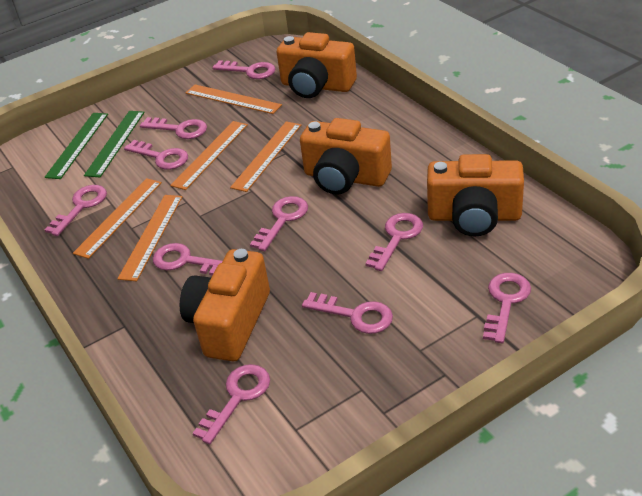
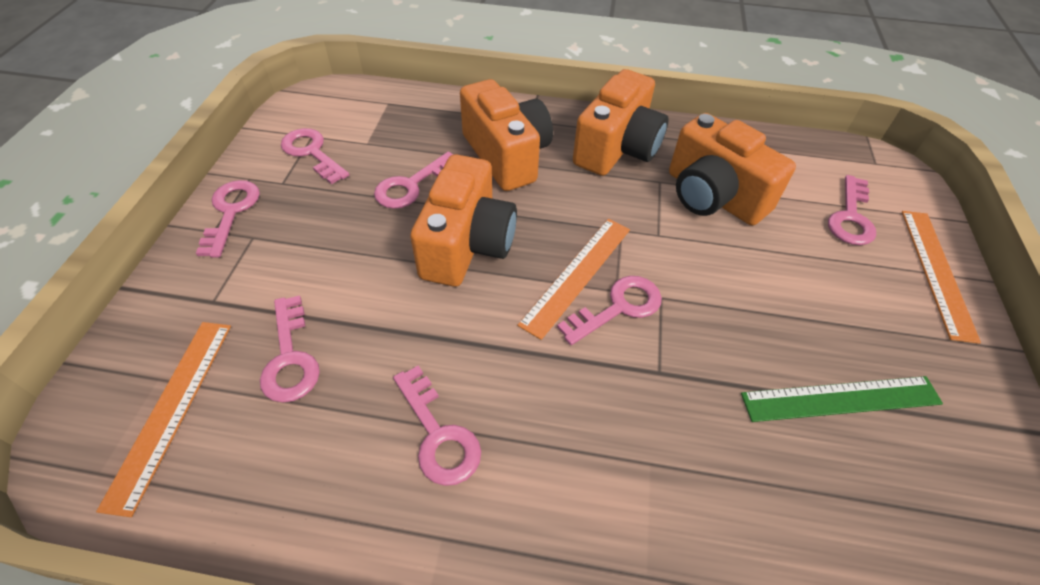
green ruler: 2 -> 1
orange ruler: 5 -> 3
pink key: 10 -> 7

